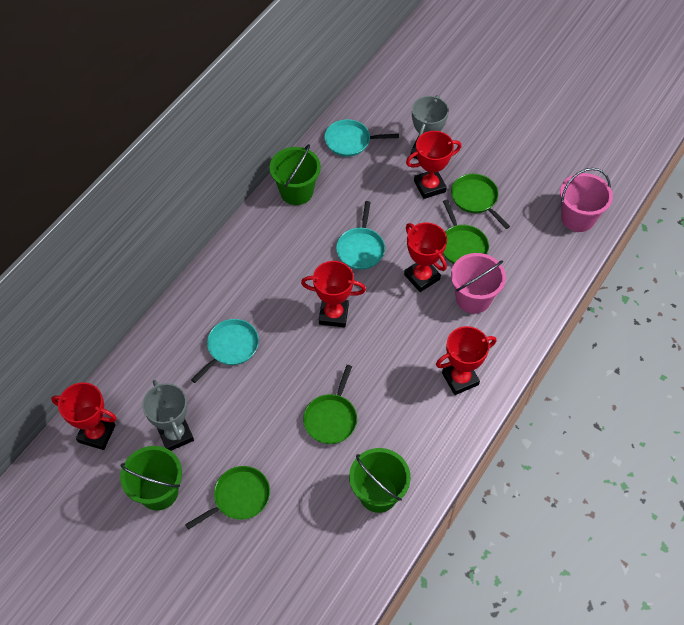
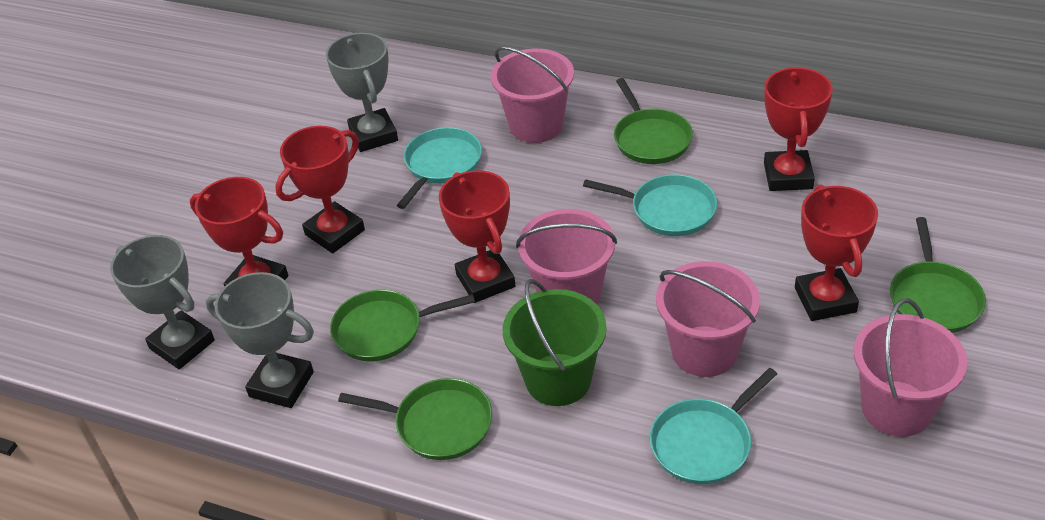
green bucket: 3 -> 1
grey trophy: 2 -> 3
pink bucket: 2 -> 4

